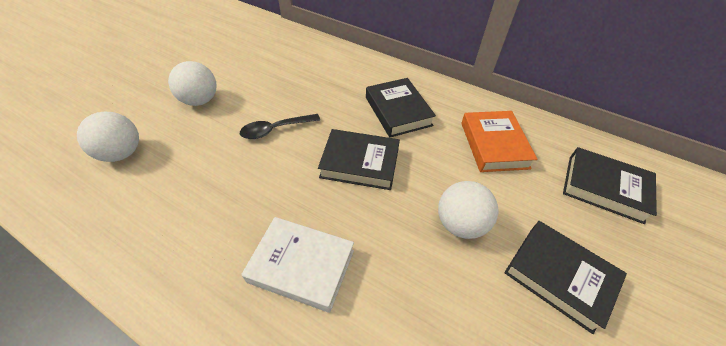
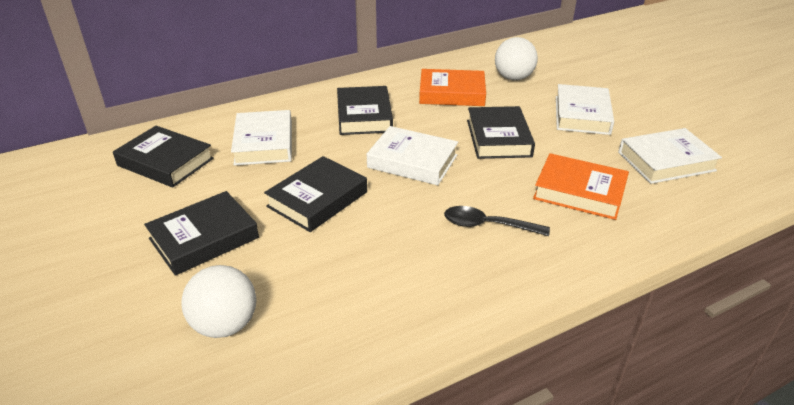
black book: 4 -> 5
orange book: 1 -> 2
white ball: 3 -> 2
white book: 1 -> 4

